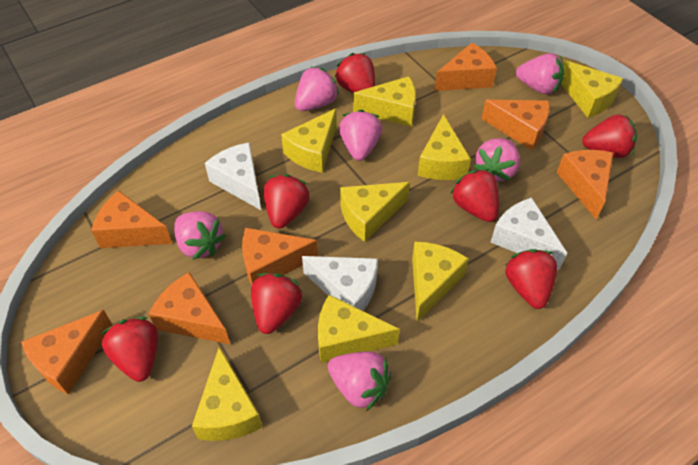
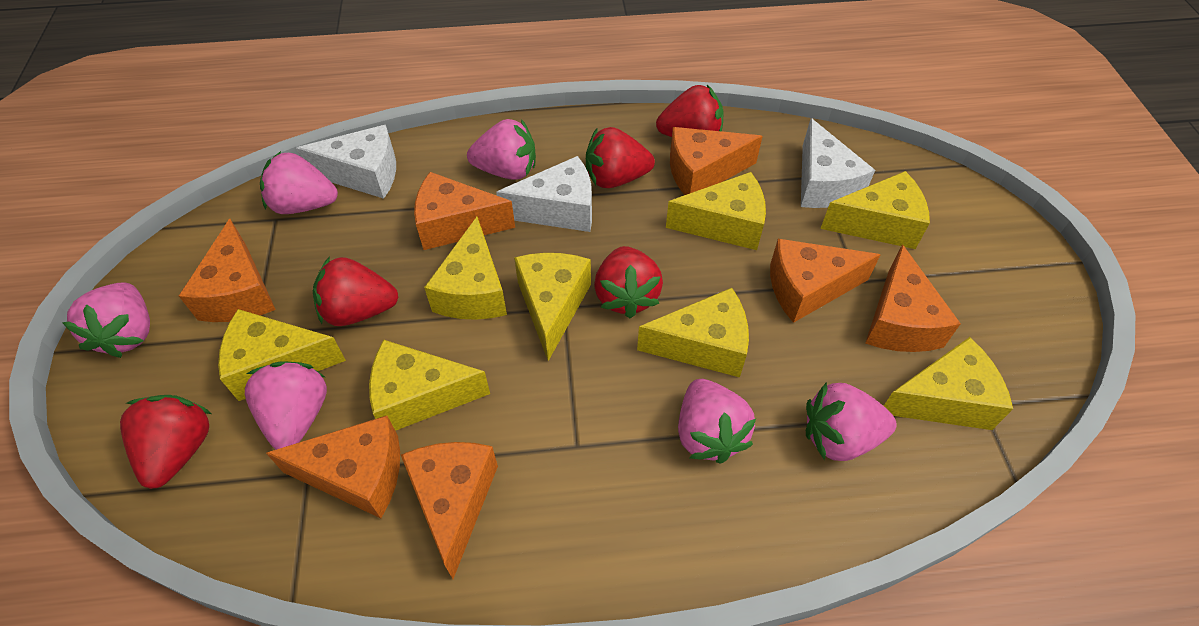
red strawberry: 7 -> 5

